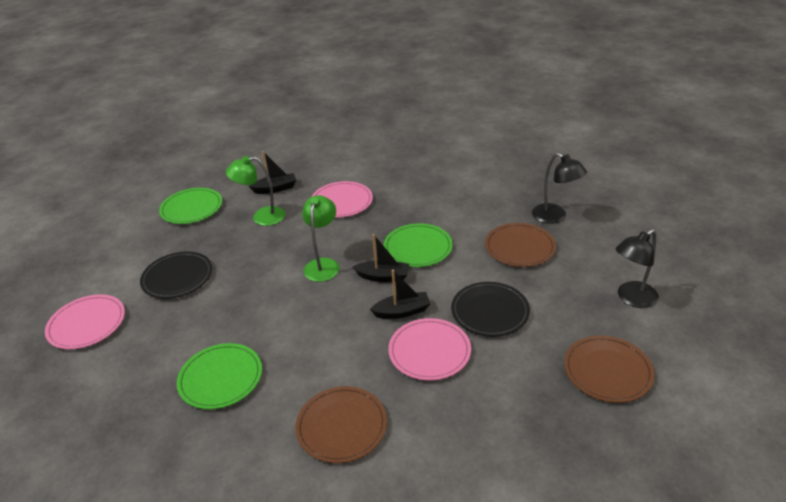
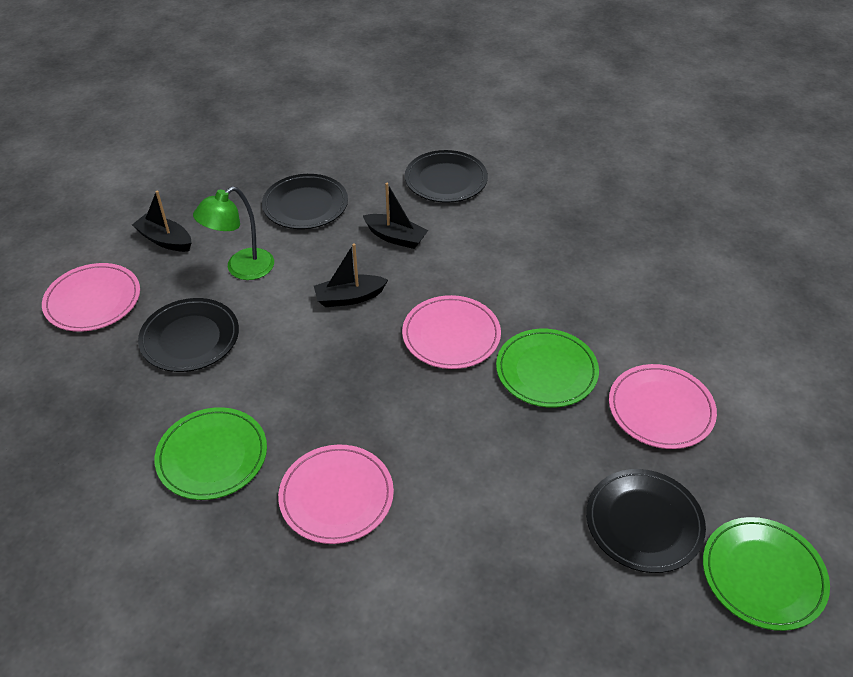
black lamp: 2 -> 0
black plate: 2 -> 4
brown plate: 3 -> 0
green lamp: 2 -> 1
pink plate: 3 -> 4

